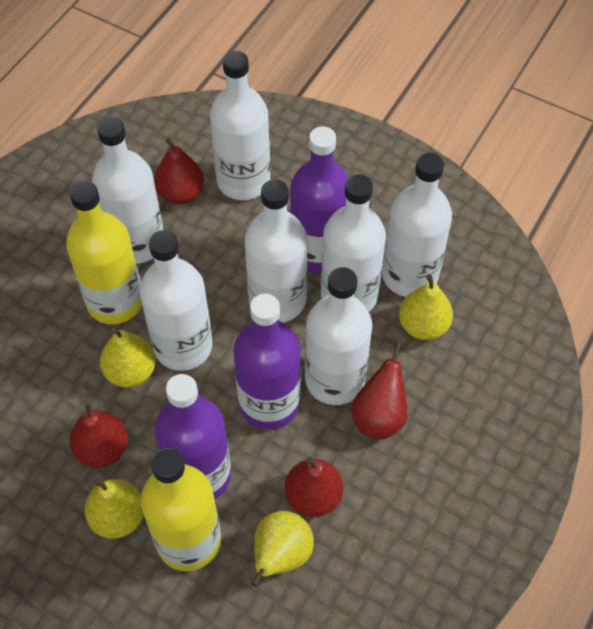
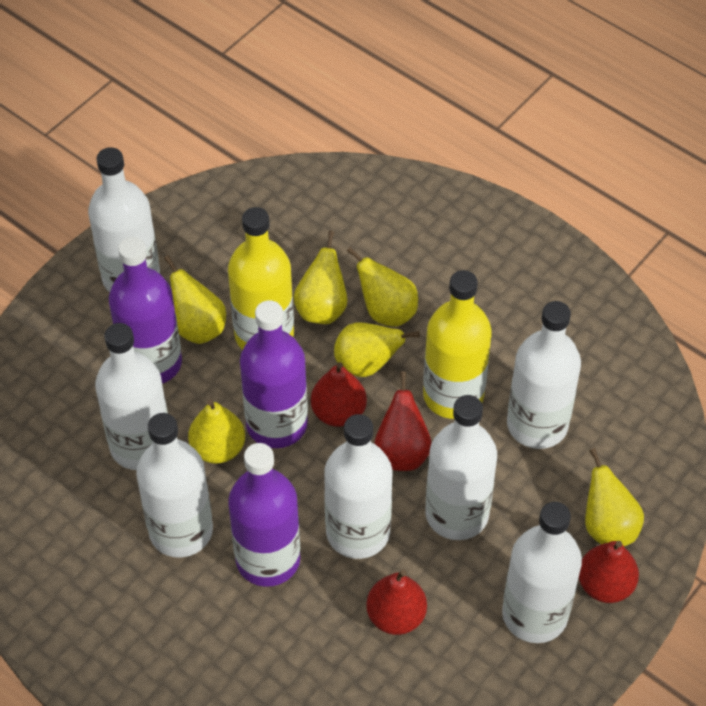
yellow pear: 4 -> 6

